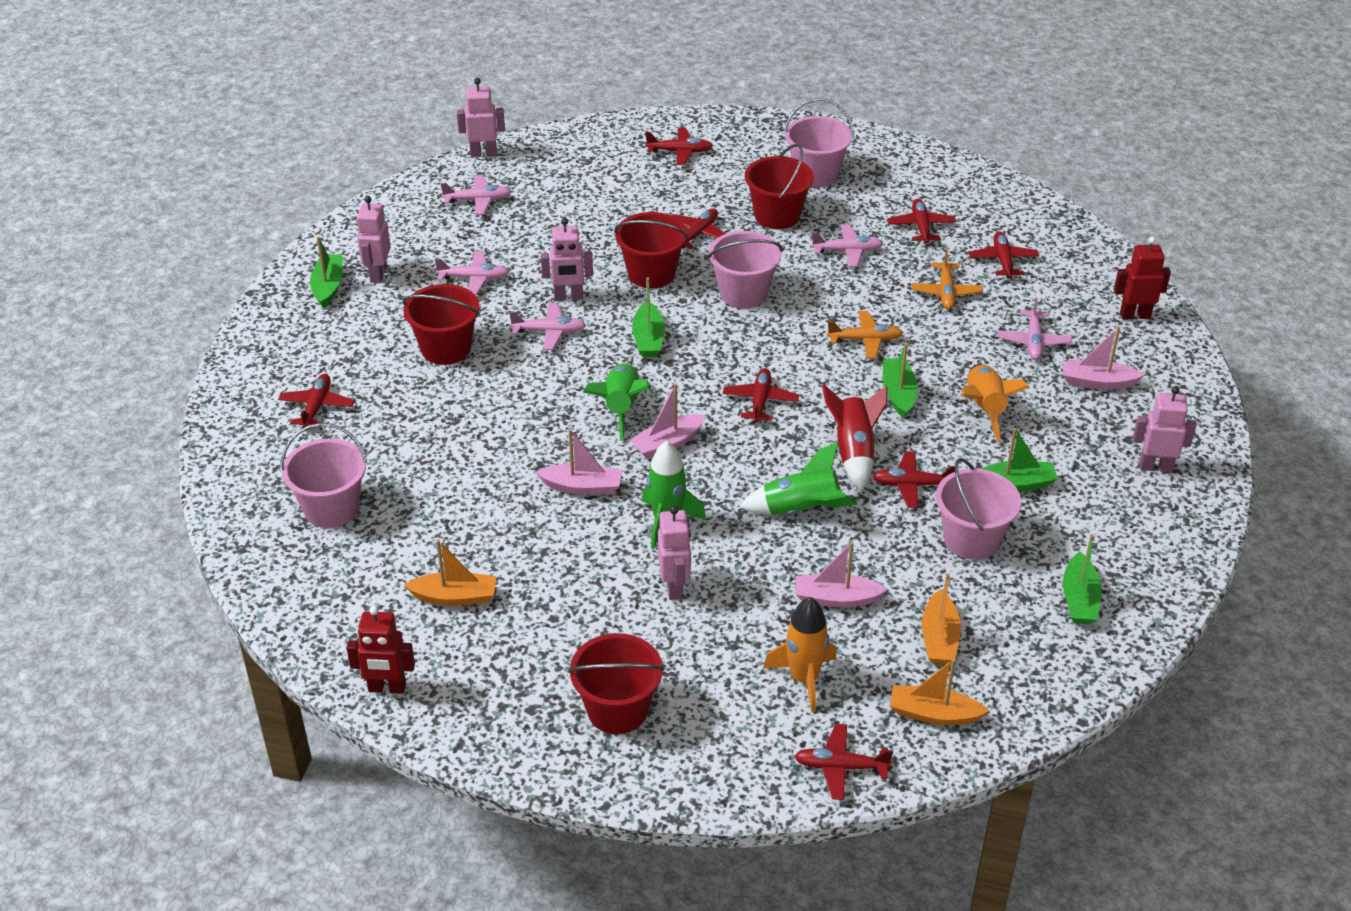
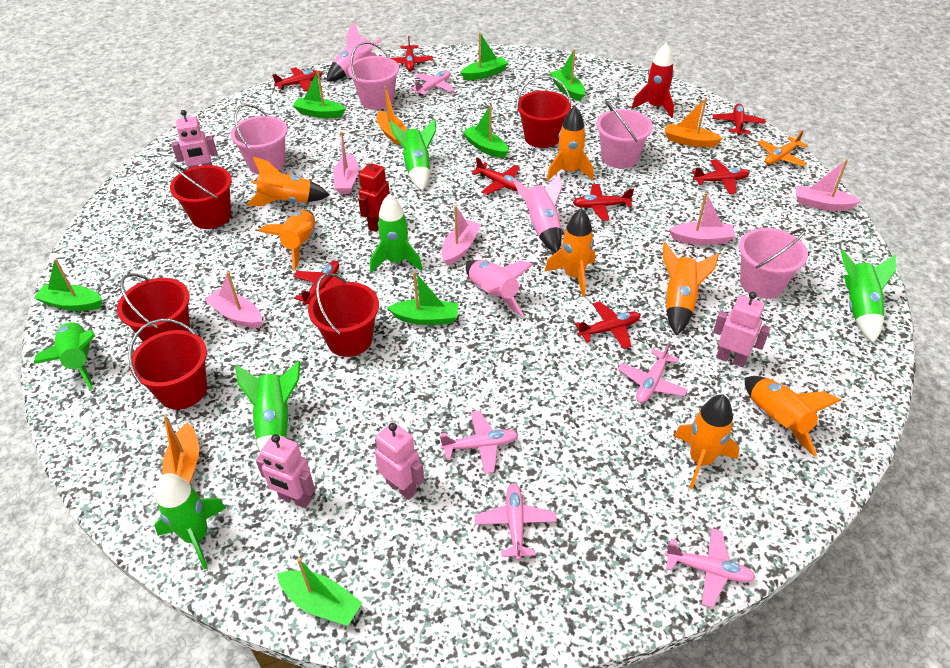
green boat: 5 -> 7
green rocket: 3 -> 6
orange plane: 2 -> 1
orange rocket: 2 -> 7
pink boat: 4 -> 5
pink robot: 5 -> 4
pink rocket: 0 -> 3
red bucket: 4 -> 5
red robot: 2 -> 1

